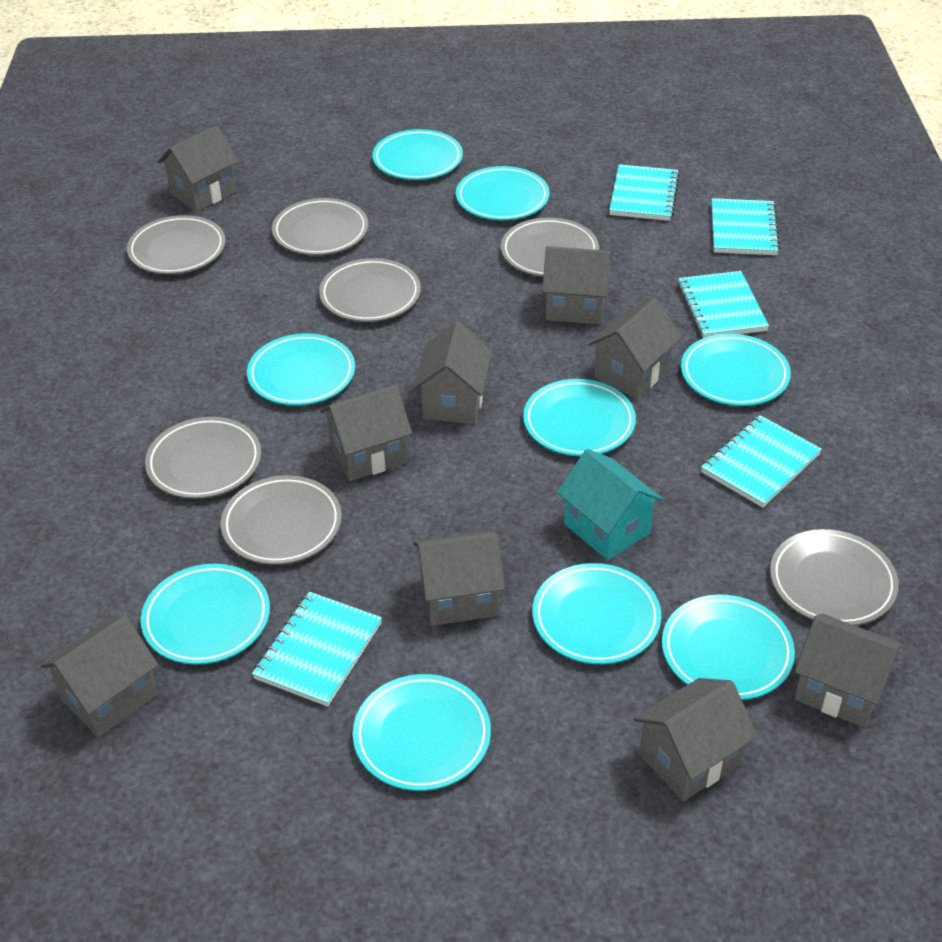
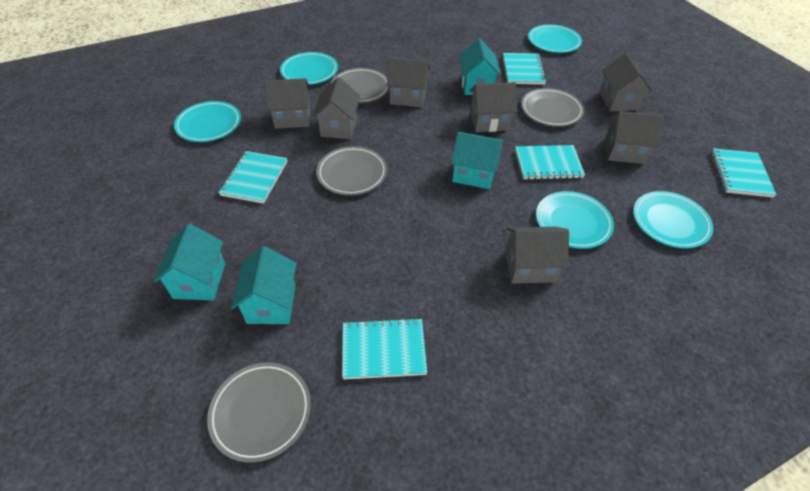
grey house: 9 -> 7
grey plate: 7 -> 4
turquoise house: 1 -> 4
turquoise plate: 9 -> 5

